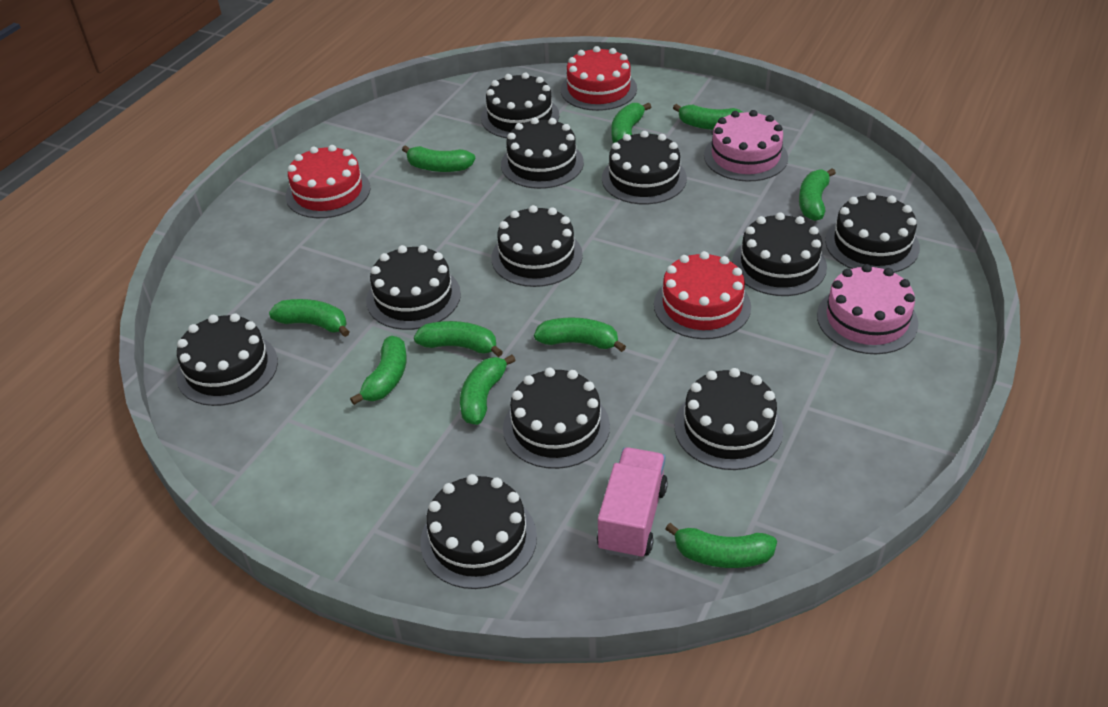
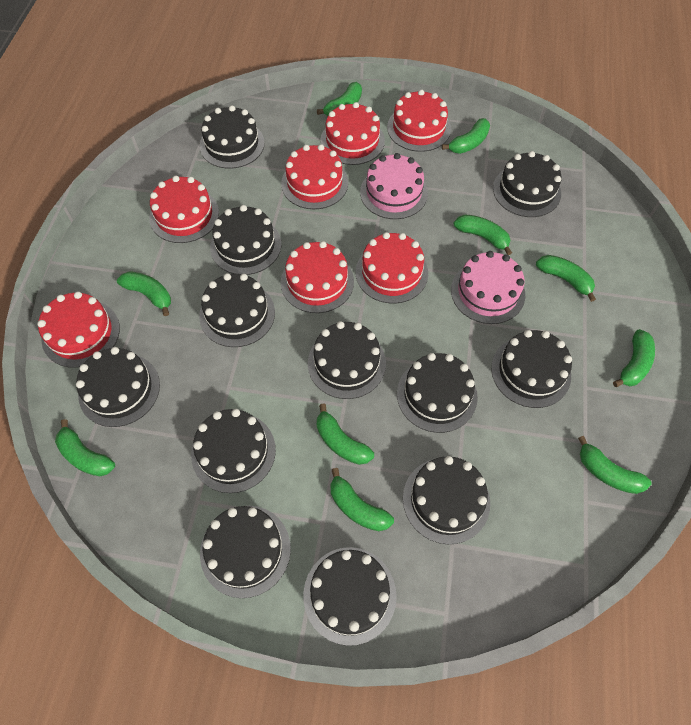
black cake: 11 -> 12
pink truck: 1 -> 0
red cake: 3 -> 7

